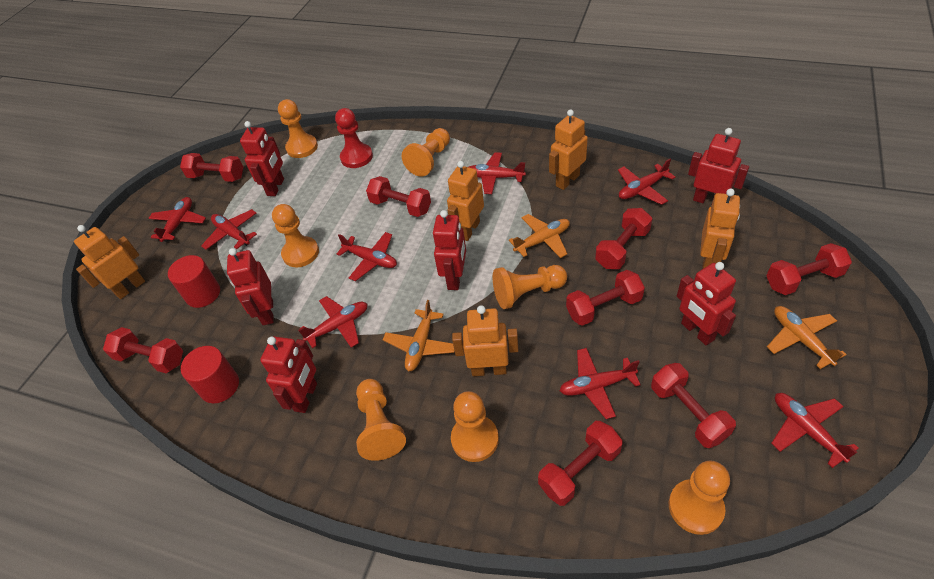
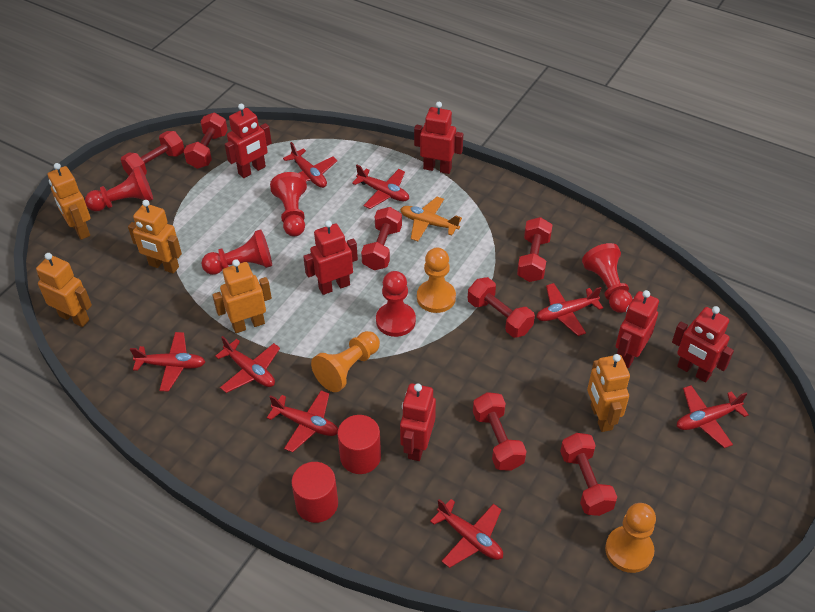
orange pawn: 7 -> 3
orange plane: 3 -> 1
red dumbbell: 8 -> 7
red pawn: 1 -> 5

